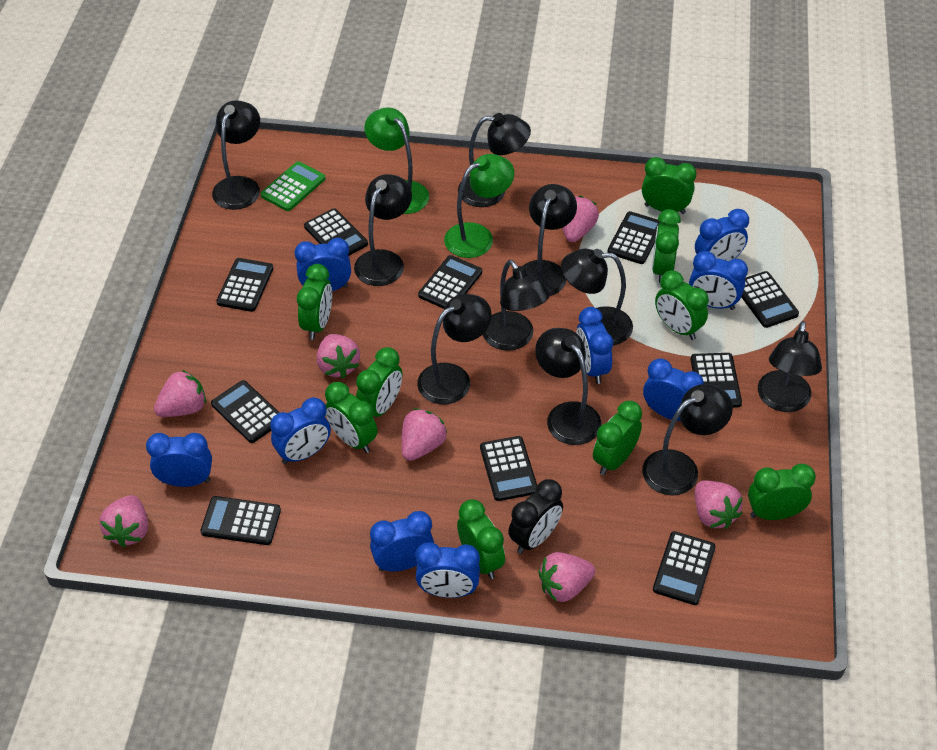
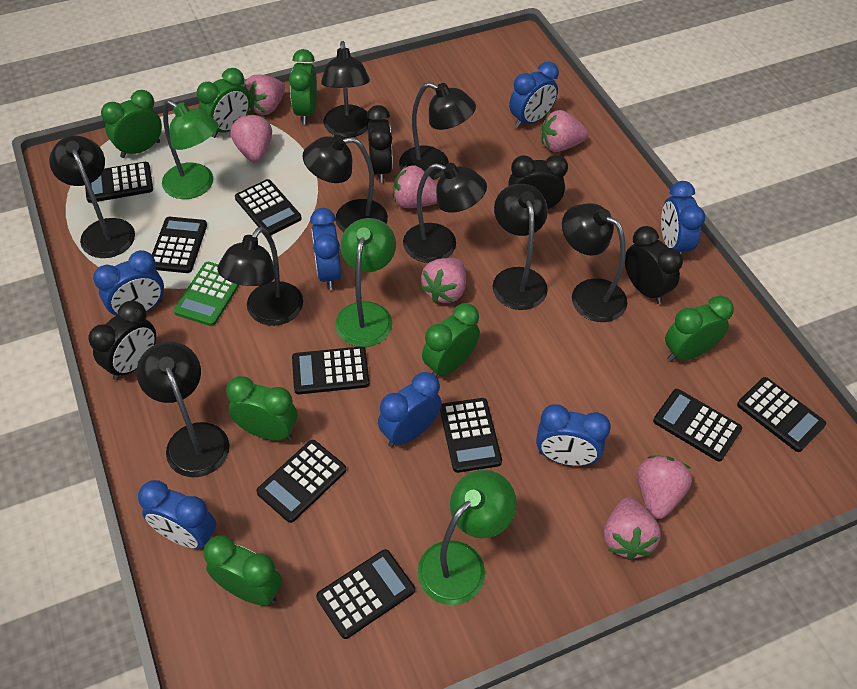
black calculator: 10 -> 9
black clock: 1 -> 4
black lamp: 10 -> 9
blue clock: 9 -> 7
green clock: 9 -> 7
green lamp: 2 -> 3

